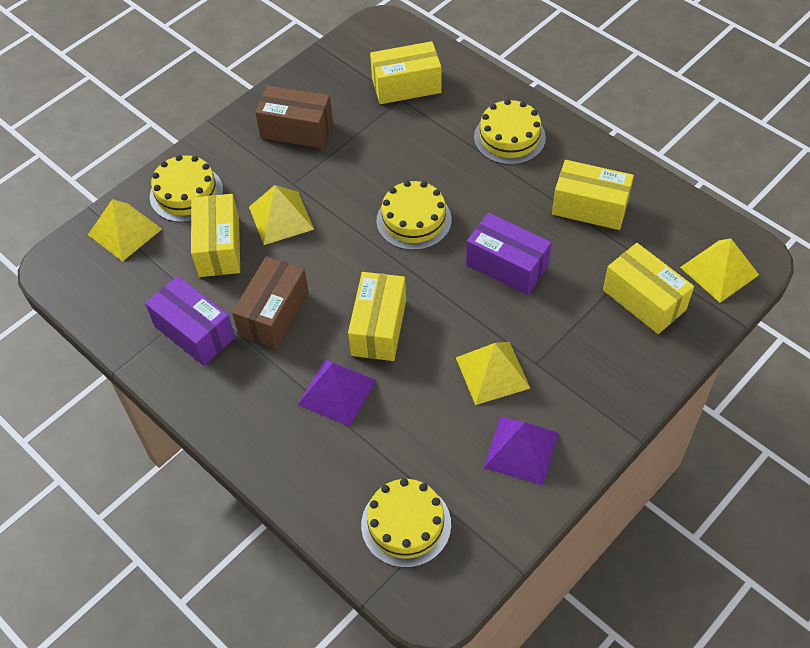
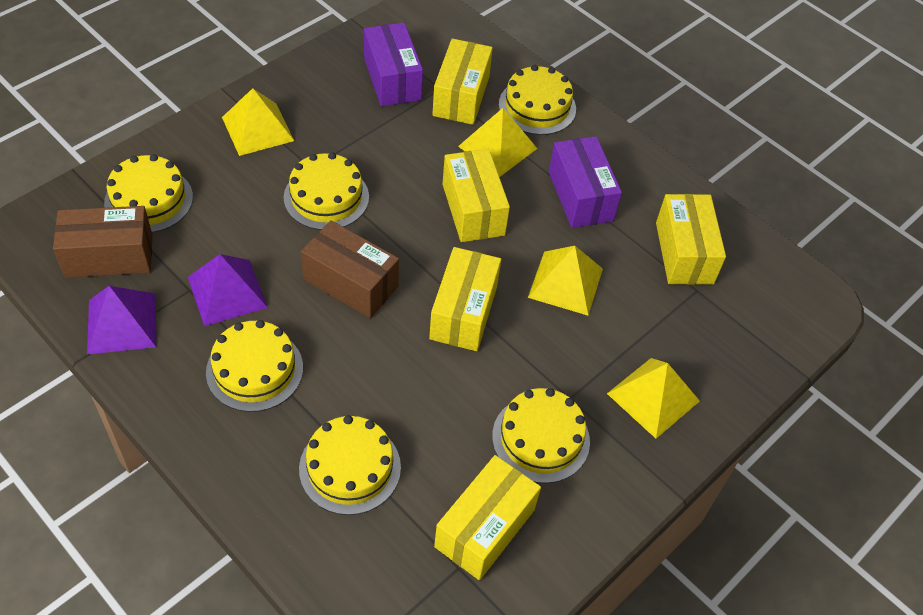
yellow cake: 4 -> 6

